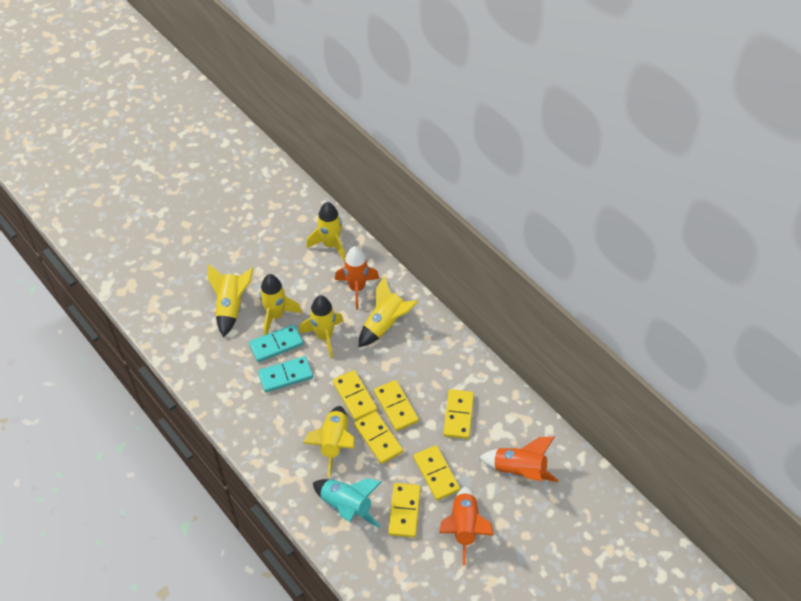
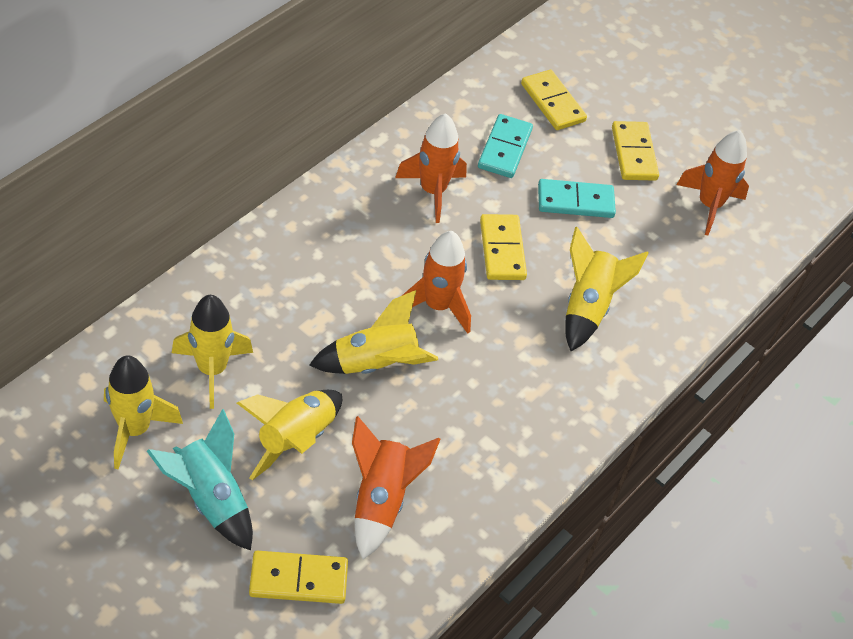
orange rocket: 3 -> 4
yellow domino: 6 -> 4
yellow rocket: 6 -> 5

